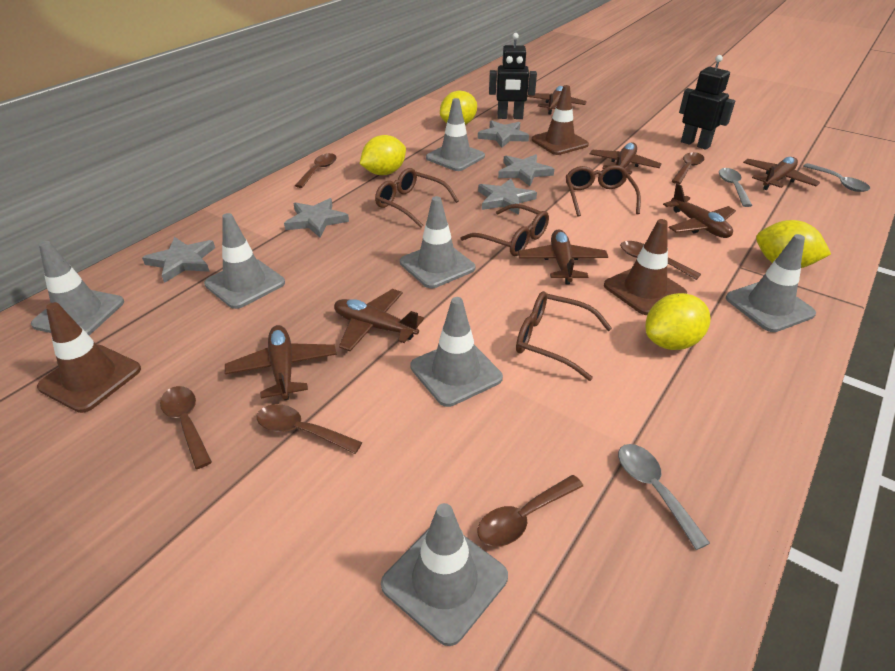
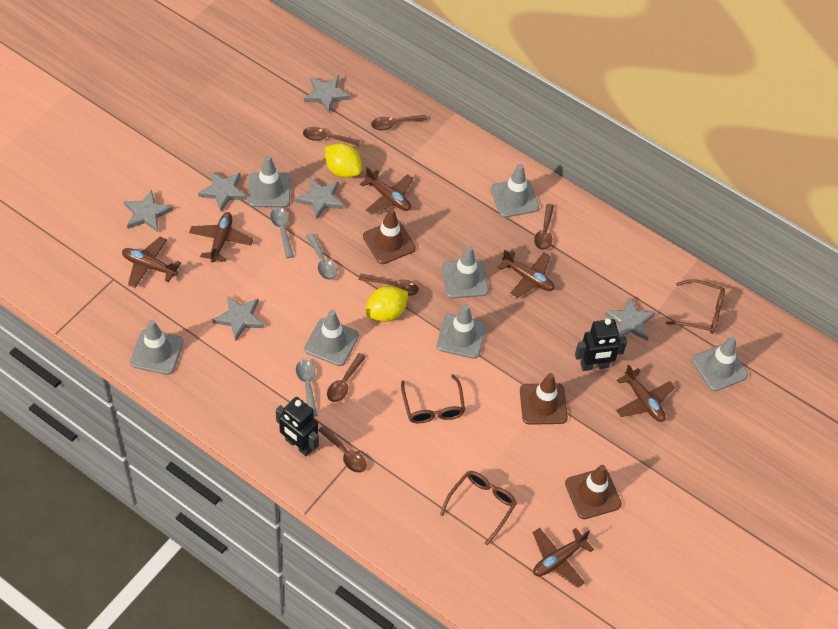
brown glasses: 4 -> 3
brown plane: 7 -> 6
grey star: 5 -> 6
yellow lemon: 4 -> 2

